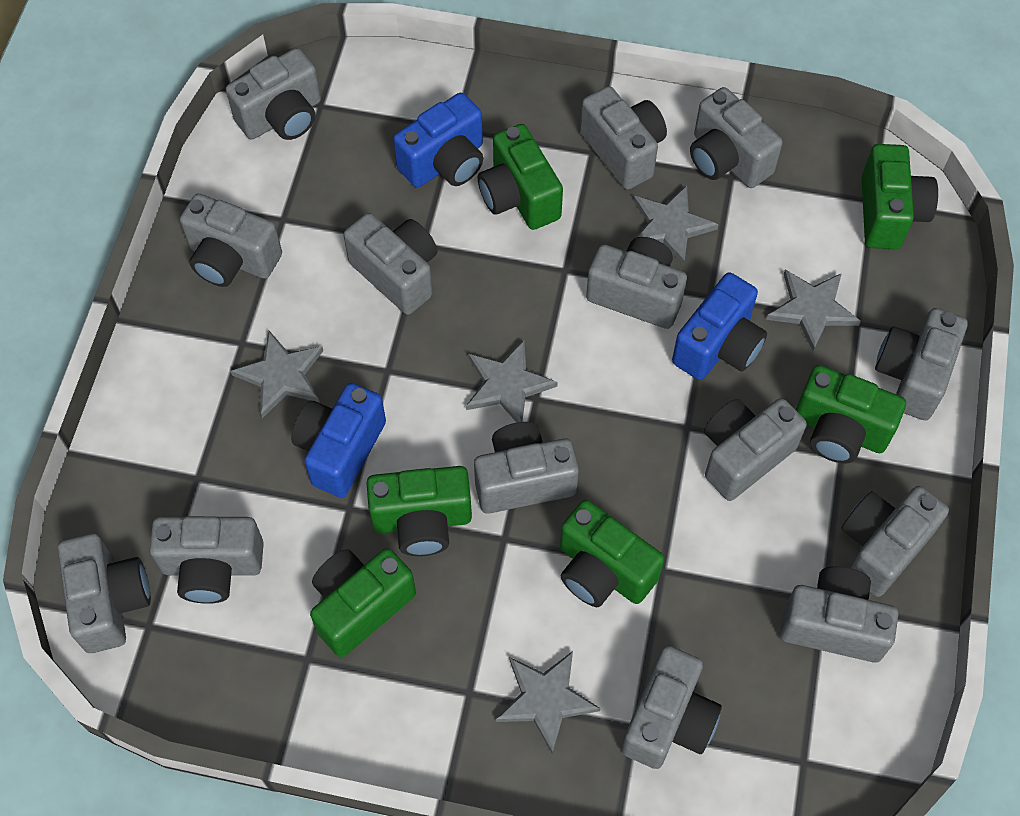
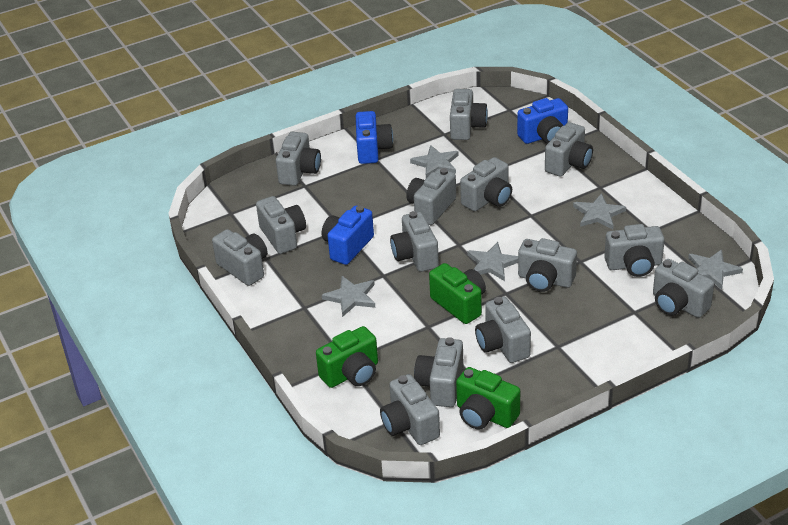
green camera: 6 -> 3

